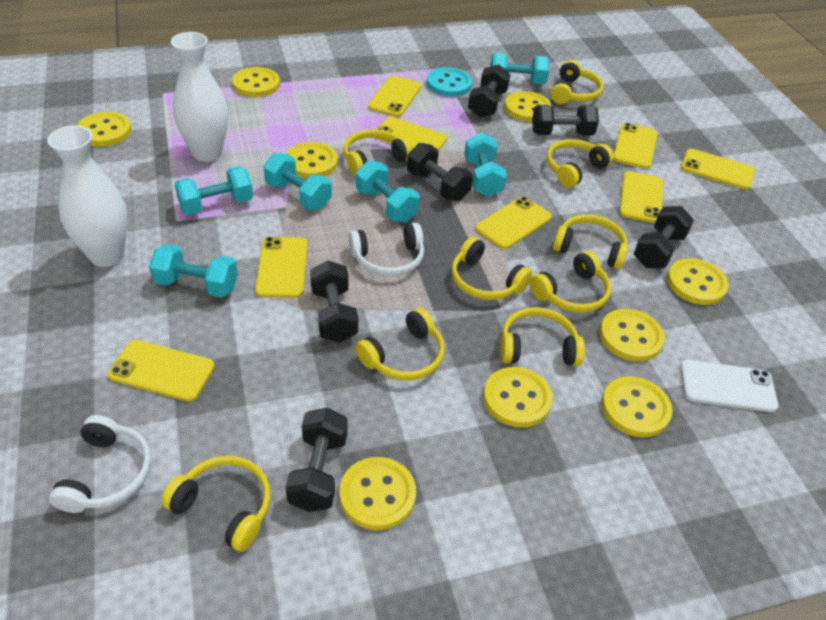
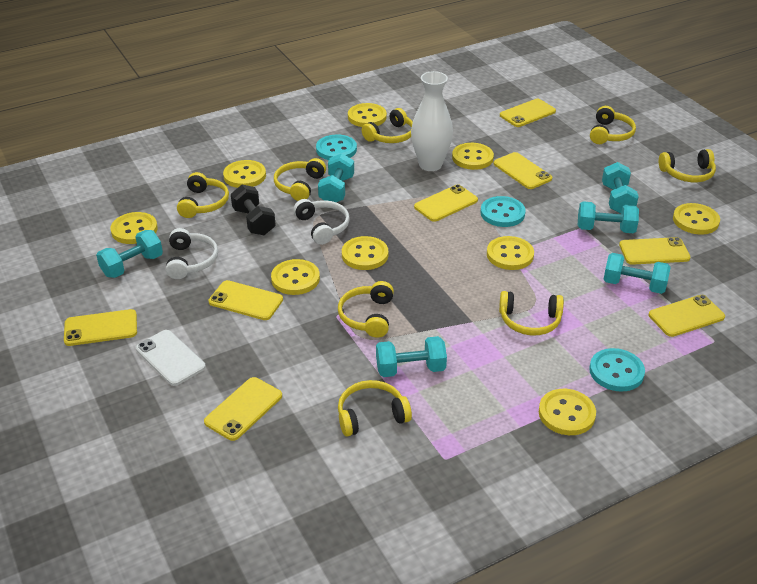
black dumbbell: 6 -> 1
turquoise button: 1 -> 3
white vase: 2 -> 1
yellow headphones: 9 -> 8

